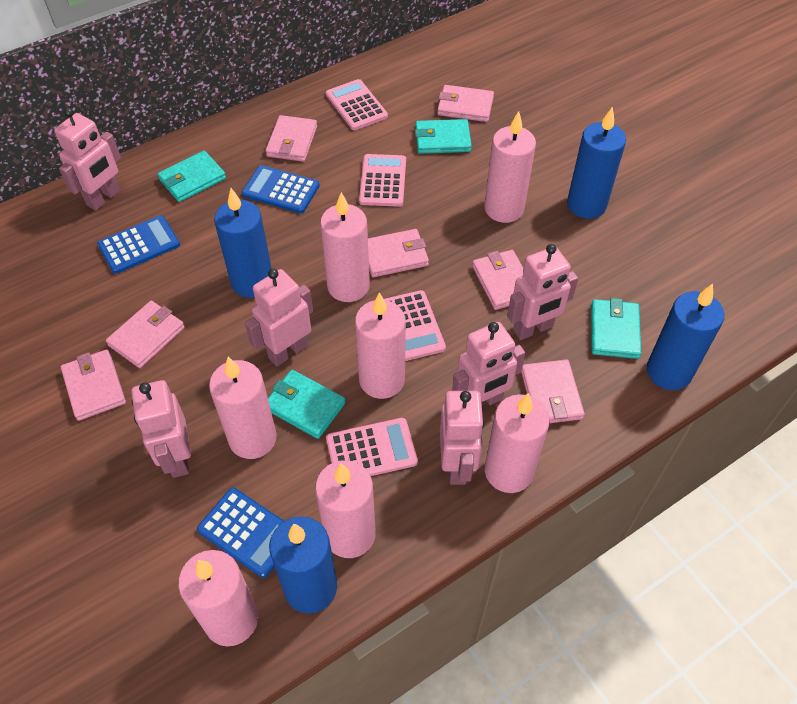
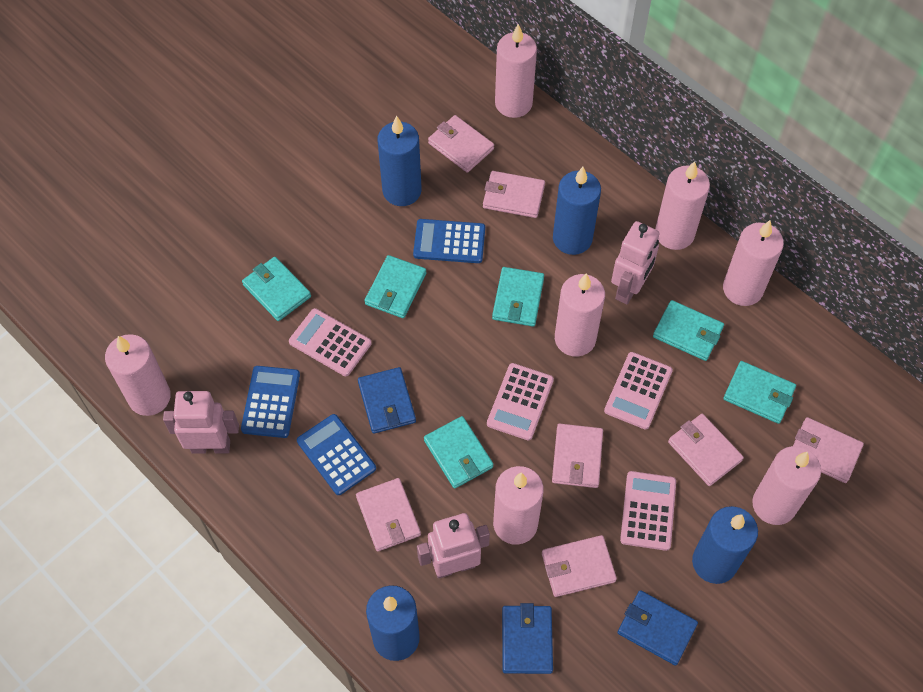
blue wallet: 0 -> 3
pink robot: 6 -> 3
turquoise wallet: 4 -> 6

